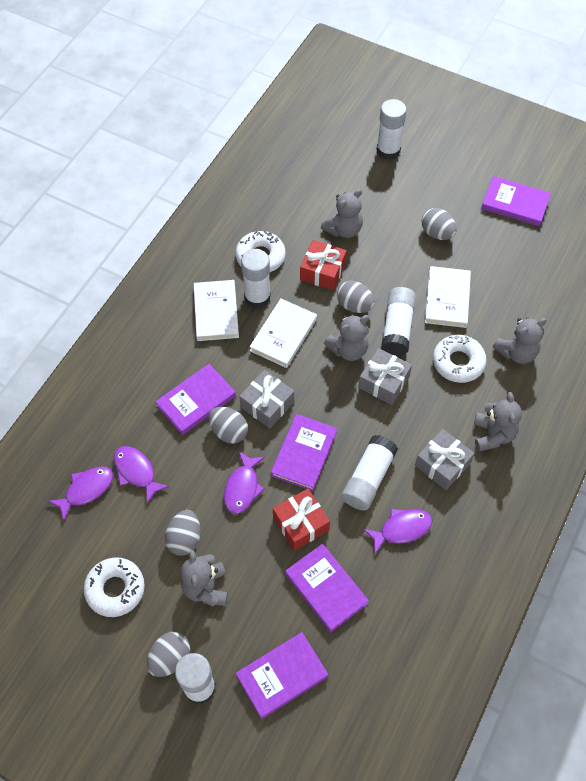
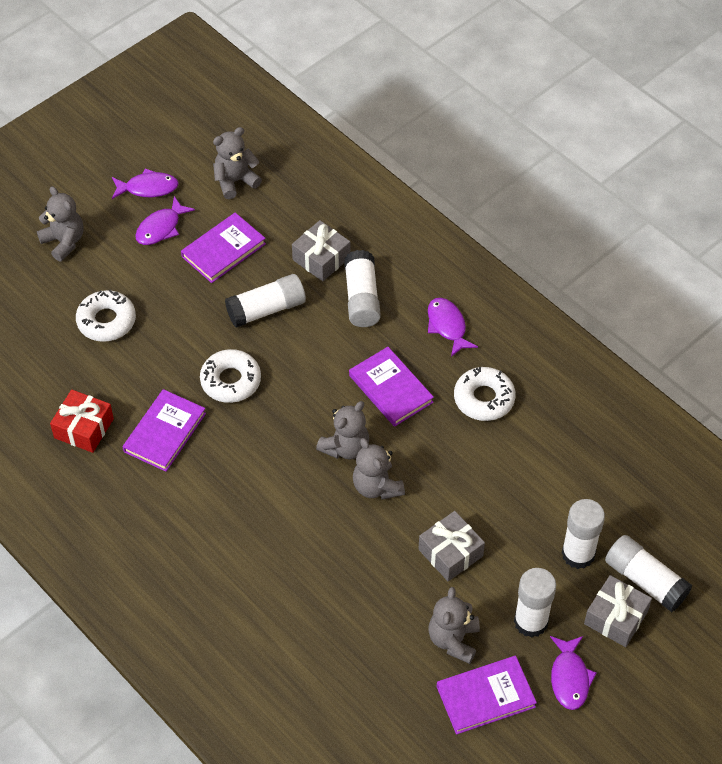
grey egg: 5 -> 0
purple book: 5 -> 4
red gift: 2 -> 1
white book: 3 -> 0

